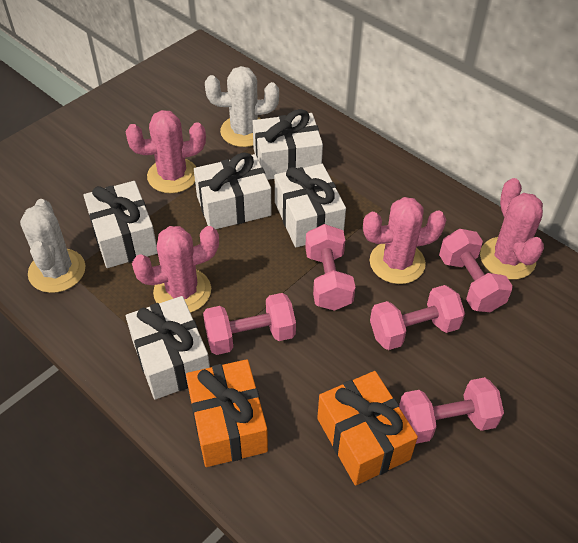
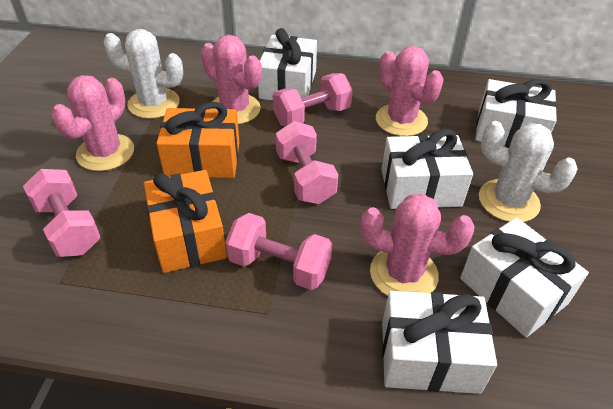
pink dumbbell: 5 -> 4

